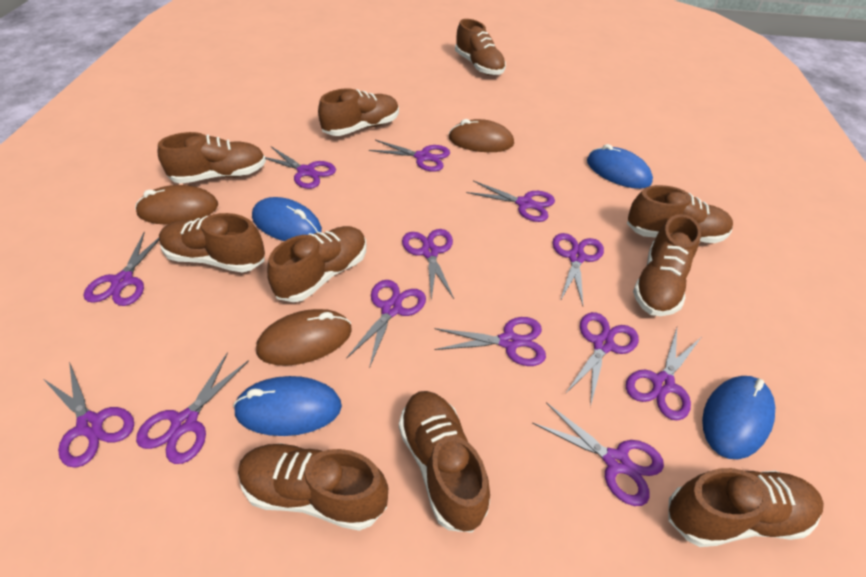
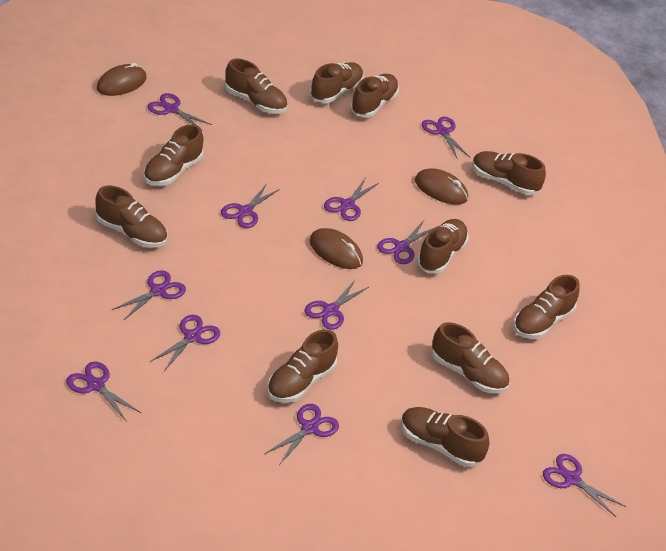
blue mouse: 4 -> 0
brown shoe: 10 -> 11
purple scissors: 13 -> 11

